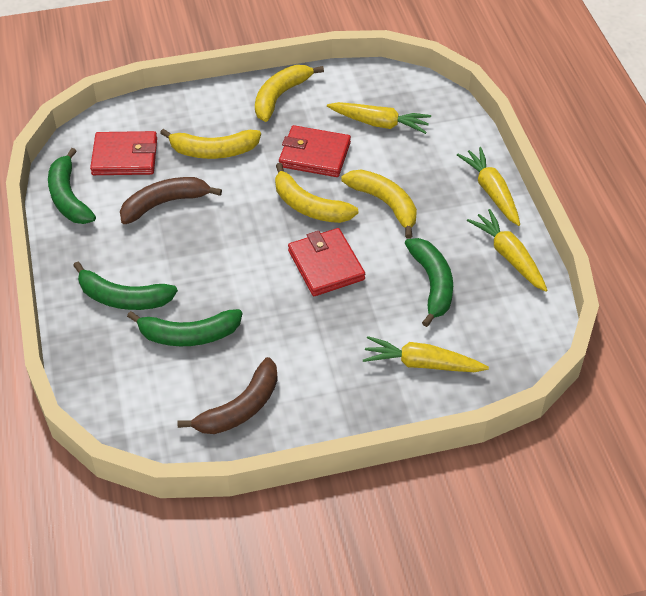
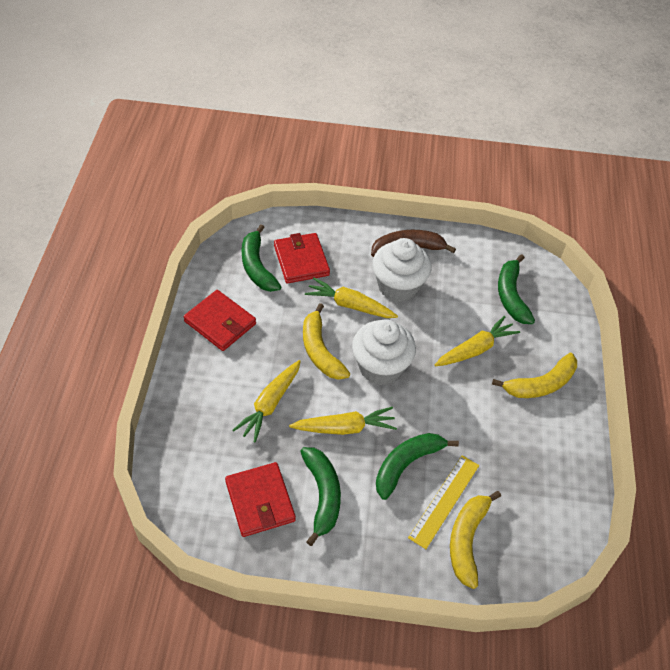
brown banana: 2 -> 1
white cupcake: 0 -> 2
yellow banana: 4 -> 3
yellow ruler: 0 -> 1

